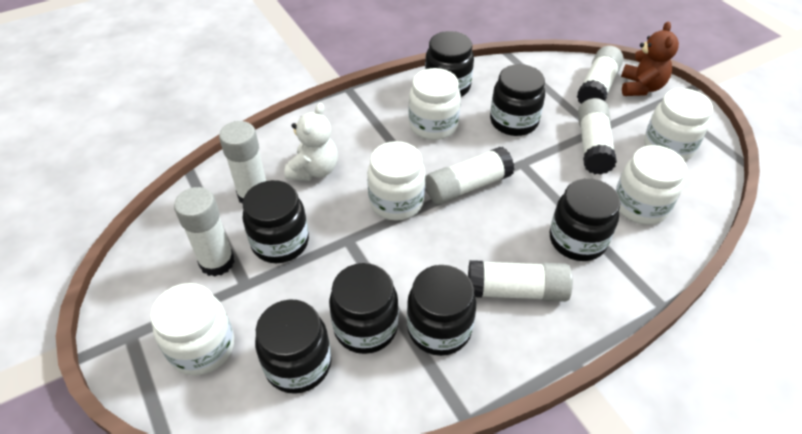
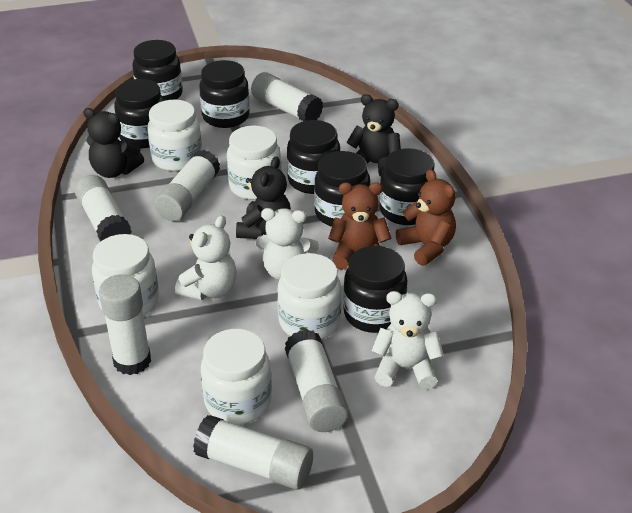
black teddy bear: 0 -> 3
brown teddy bear: 1 -> 2
white teddy bear: 1 -> 3

